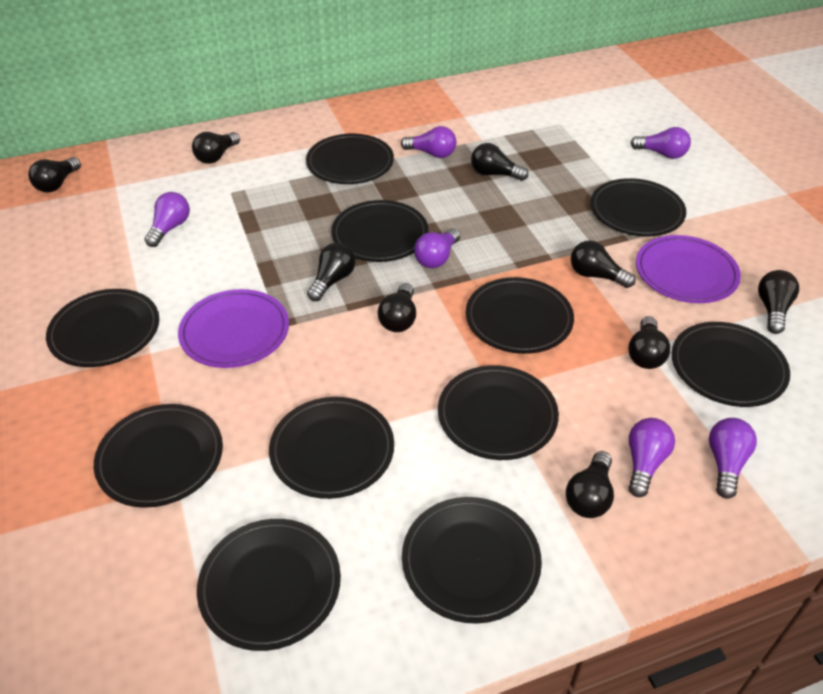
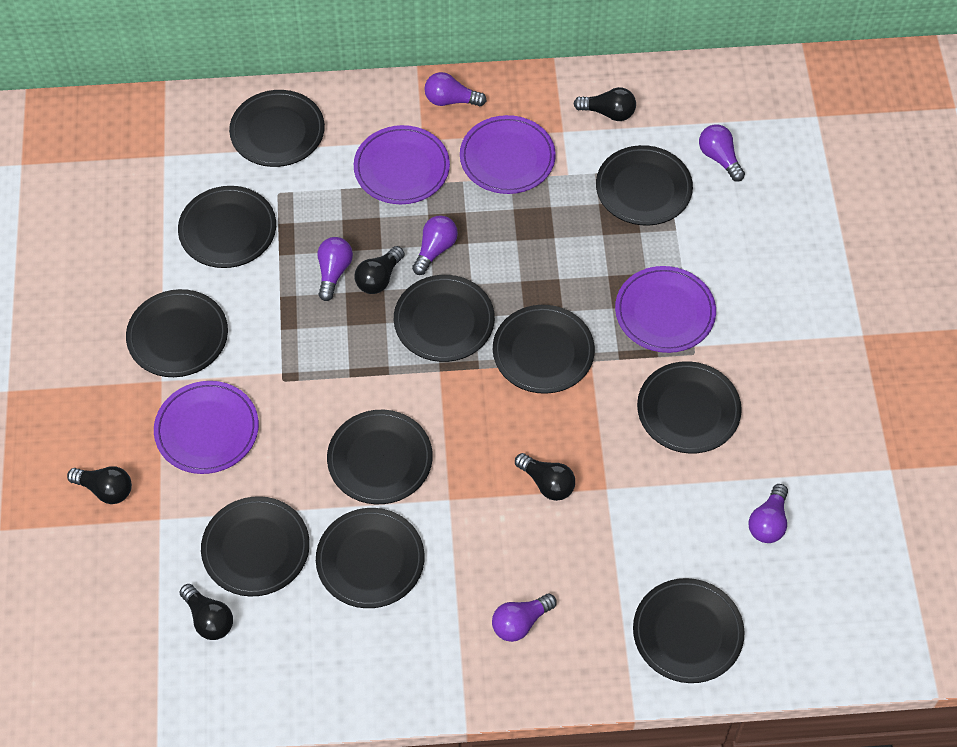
black light bulb: 9 -> 5
purple plate: 2 -> 4

